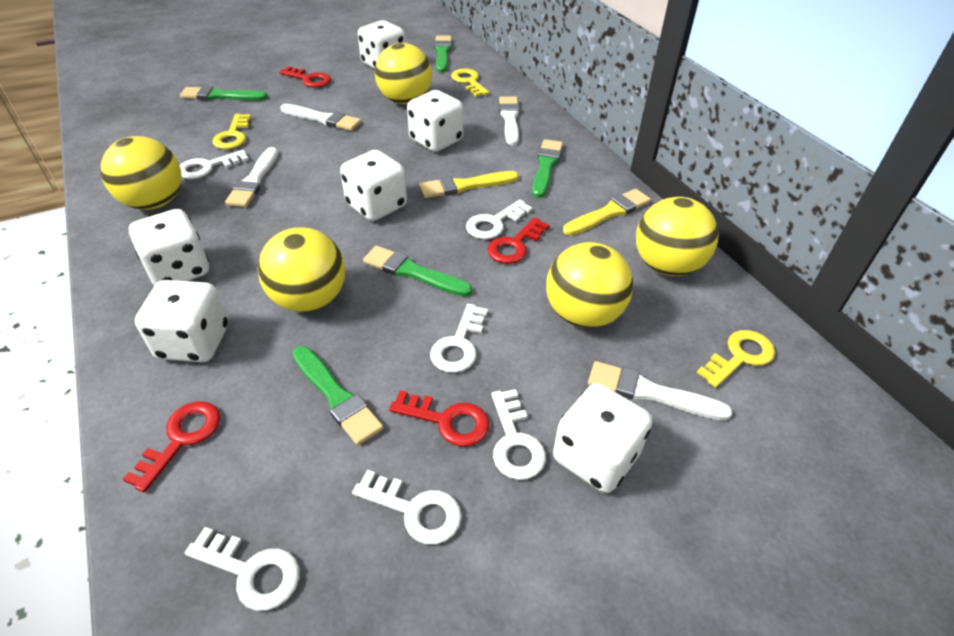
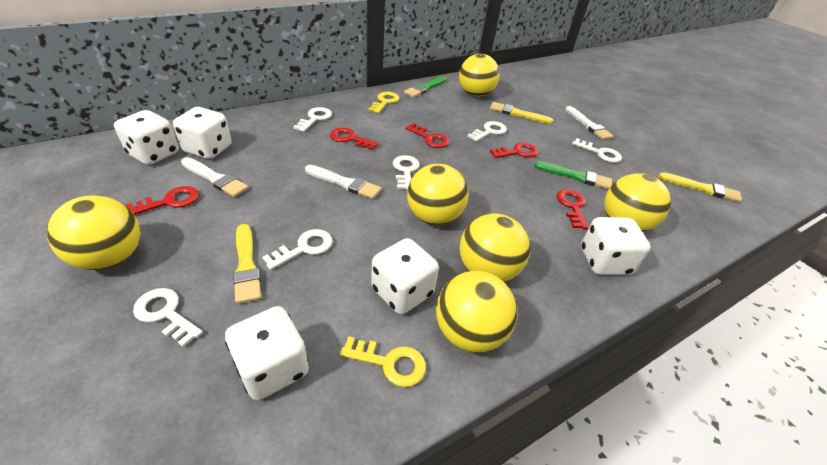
green brush: 5 -> 2
red key: 4 -> 5
white brush: 4 -> 3
white dice: 6 -> 5
yellow ball: 5 -> 6
yellow brush: 2 -> 3
yellow key: 3 -> 2

